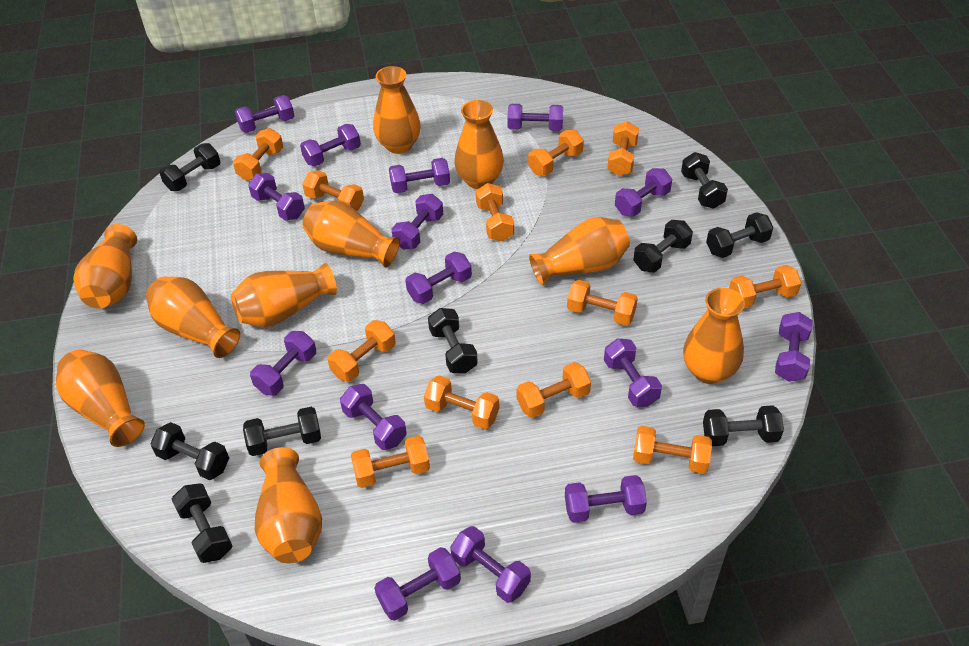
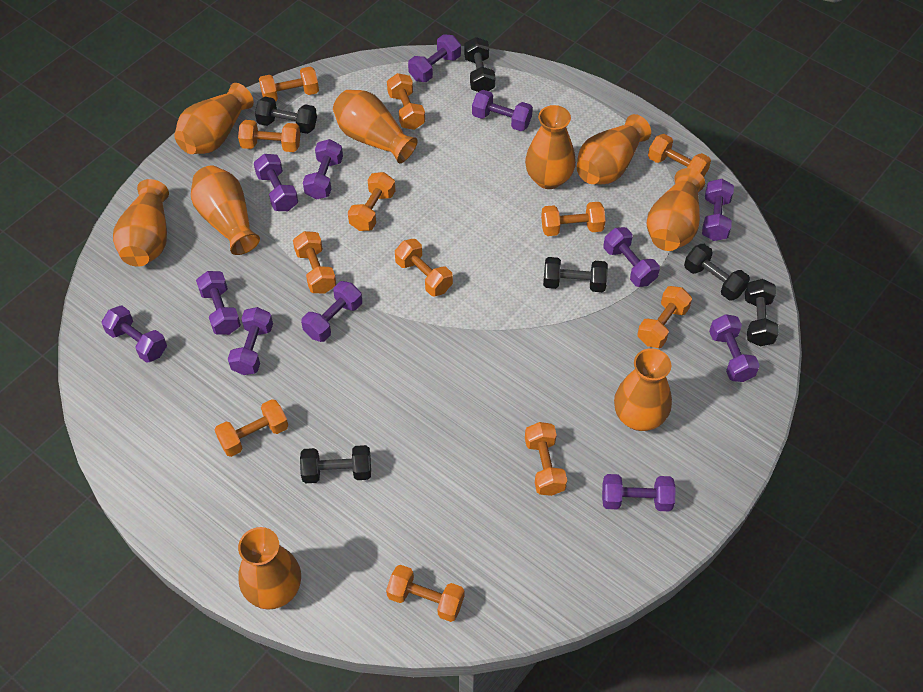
black dumbbell: 9 -> 6
orange vase: 10 -> 9
purple dumbbell: 15 -> 12

